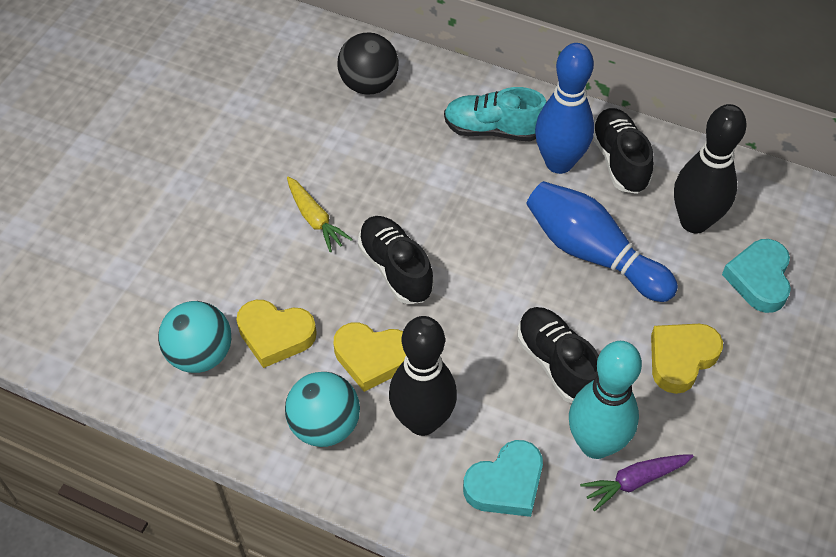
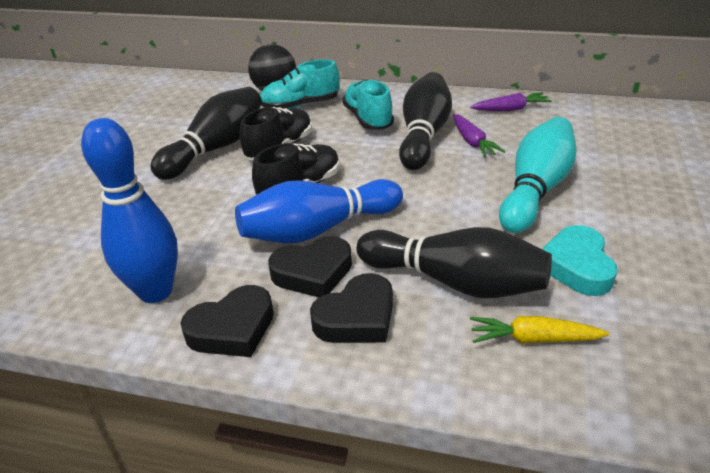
black bowling pin: 2 -> 3
black heart: 0 -> 3
black shoe: 3 -> 2
purple carrot: 1 -> 2
turquoise ball: 2 -> 0
turquoise heart: 2 -> 1
turquoise shoe: 1 -> 2
yellow heart: 3 -> 0

